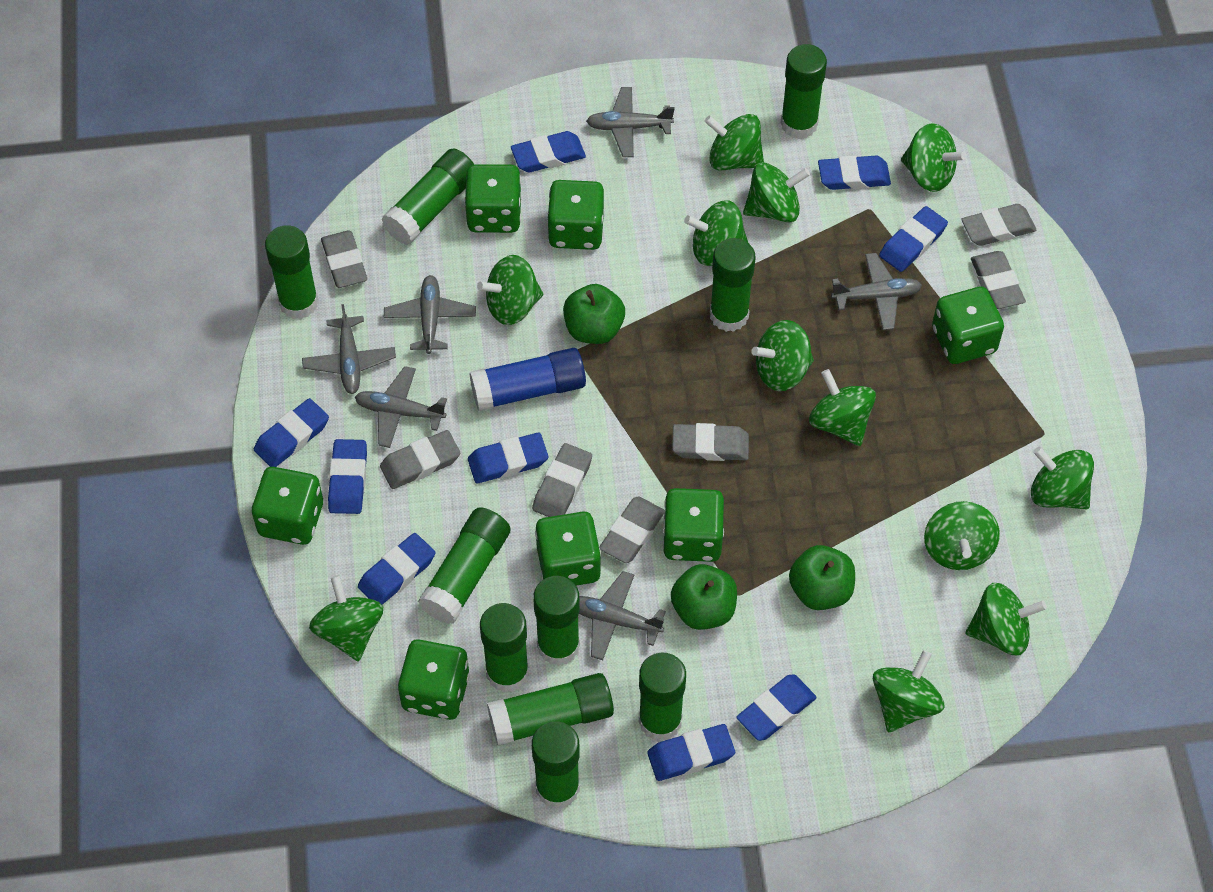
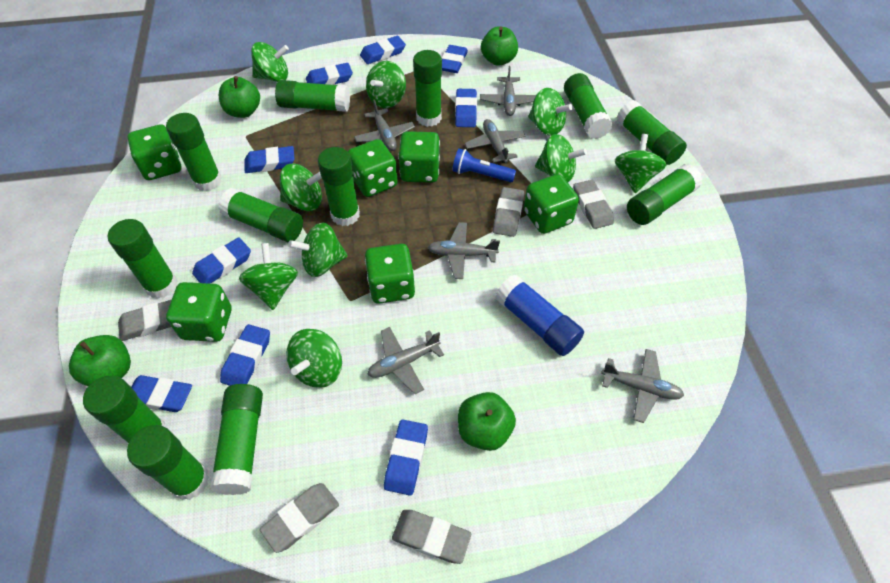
blue flashlight: 0 -> 1
green apple: 3 -> 4
green dice: 7 -> 6
green glue stick: 10 -> 12
green spinning top: 12 -> 9
grey eraser: 7 -> 5

